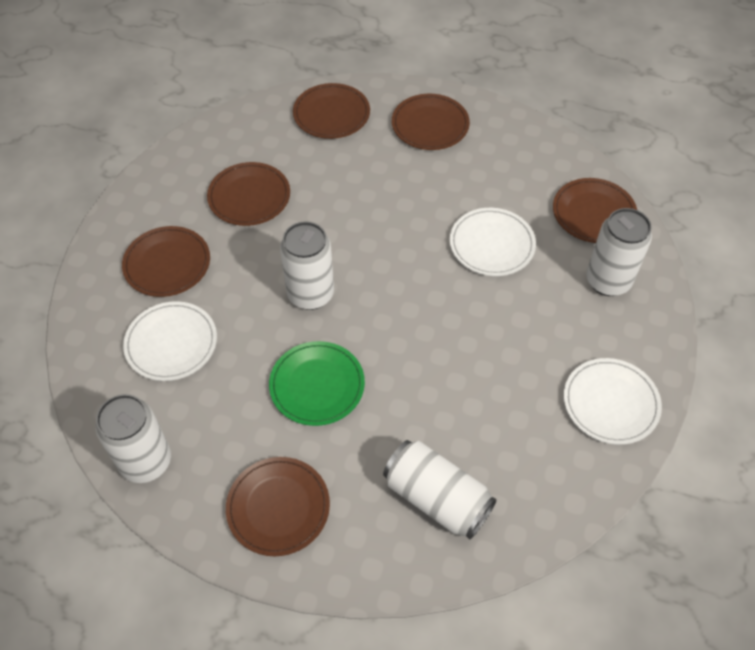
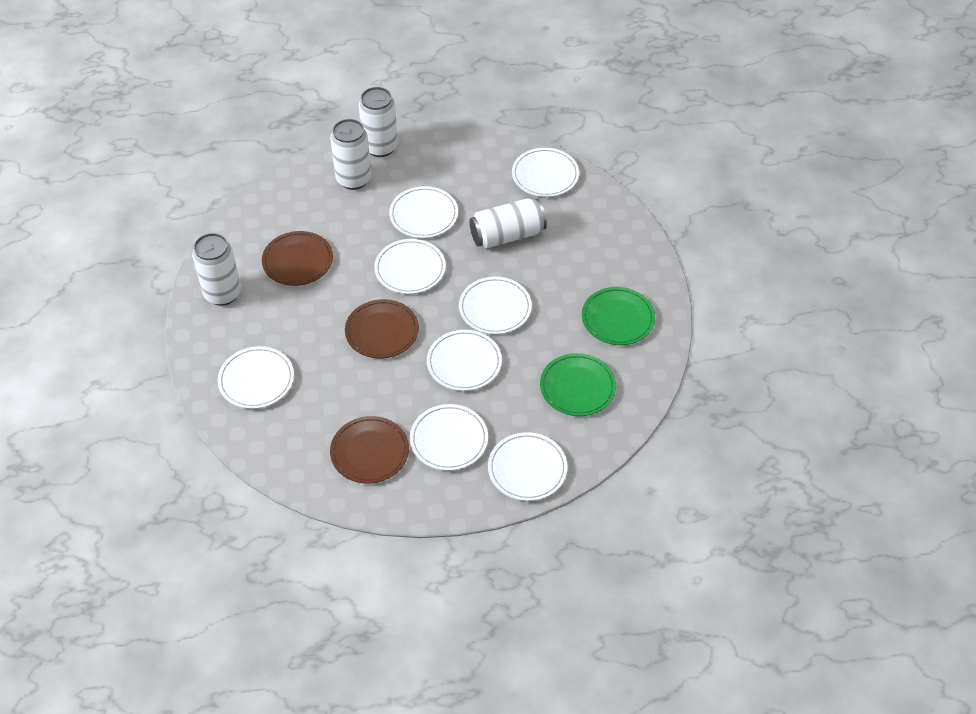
brown plate: 6 -> 3
green plate: 1 -> 2
white plate: 3 -> 8

